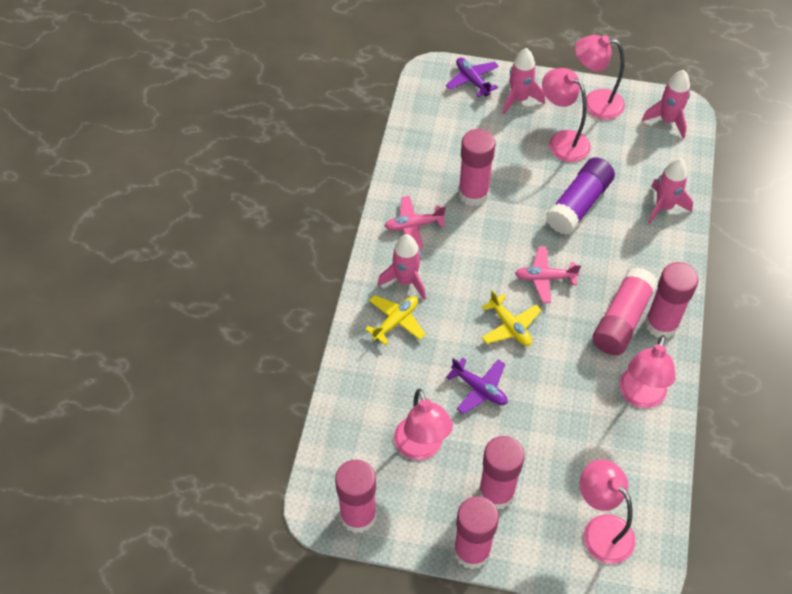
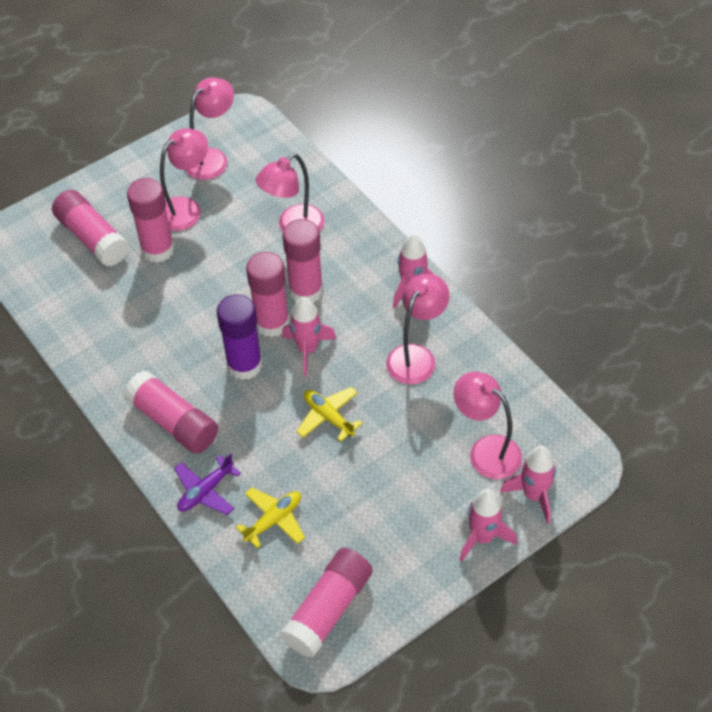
pink plane: 2 -> 0
purple plane: 2 -> 1

